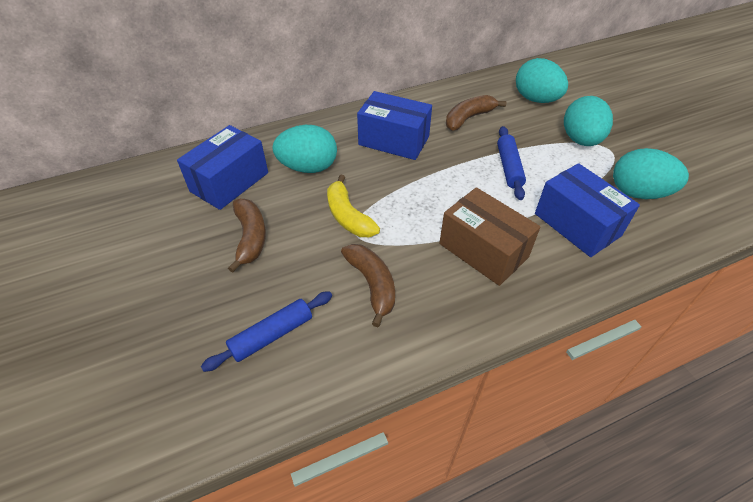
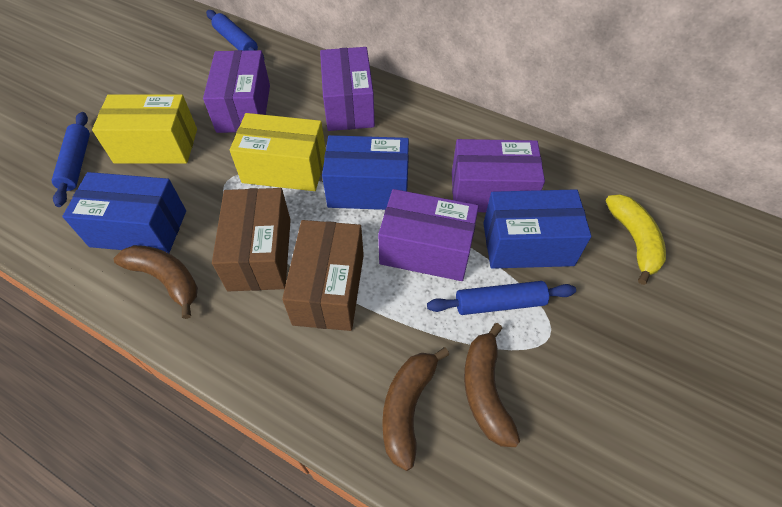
blue rolling pin: 2 -> 3
brown box: 1 -> 2
purple box: 0 -> 4
turquoise egg: 4 -> 0
yellow box: 0 -> 2

